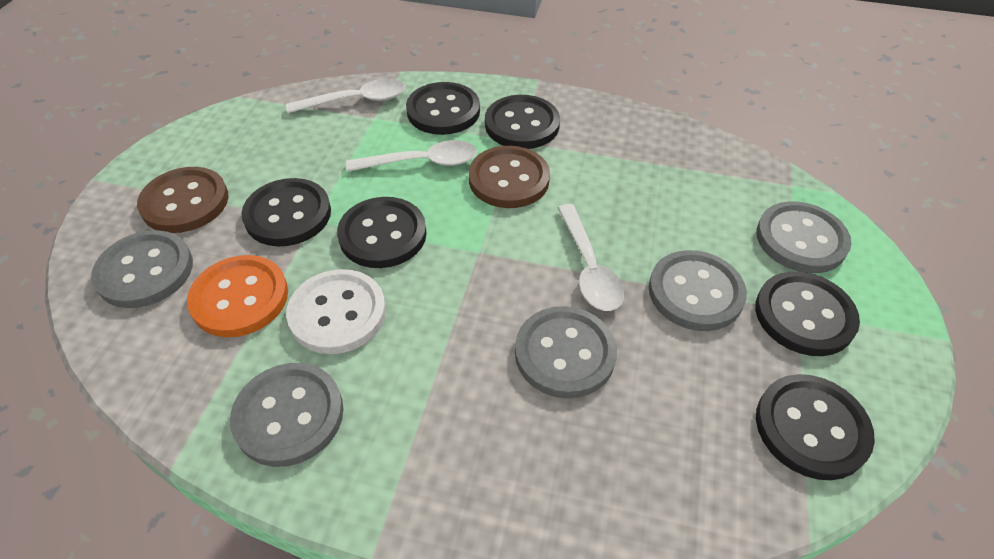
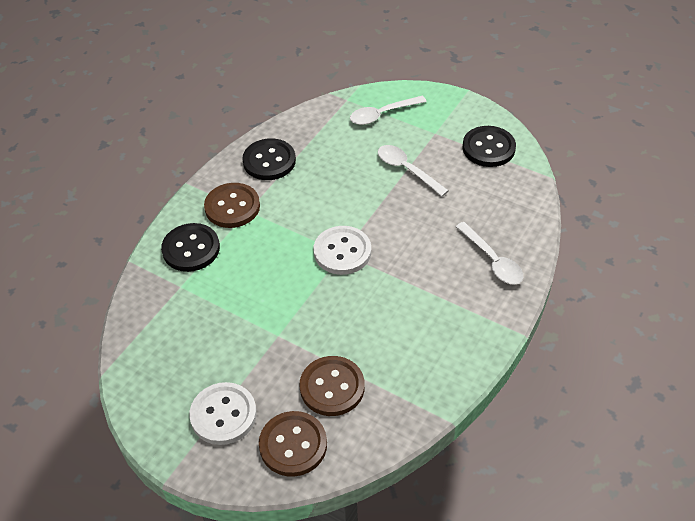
black button: 6 -> 3
brown button: 2 -> 3
grey button: 5 -> 0
orange button: 1 -> 0
white button: 1 -> 2

